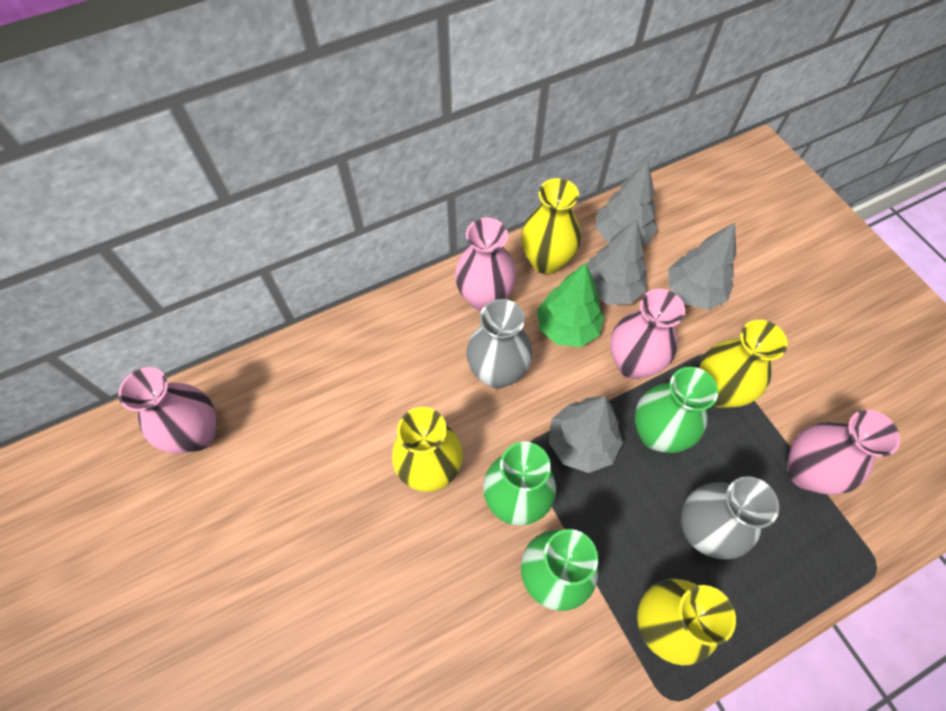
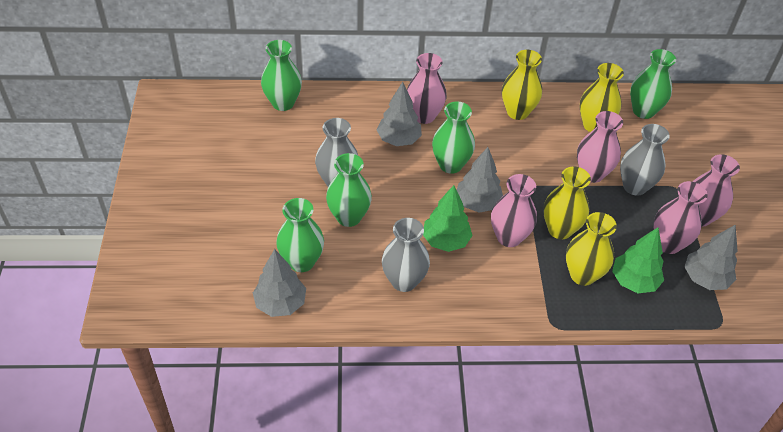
green tree: 1 -> 2
green vase: 3 -> 5
grey vase: 2 -> 3
pink vase: 4 -> 5

